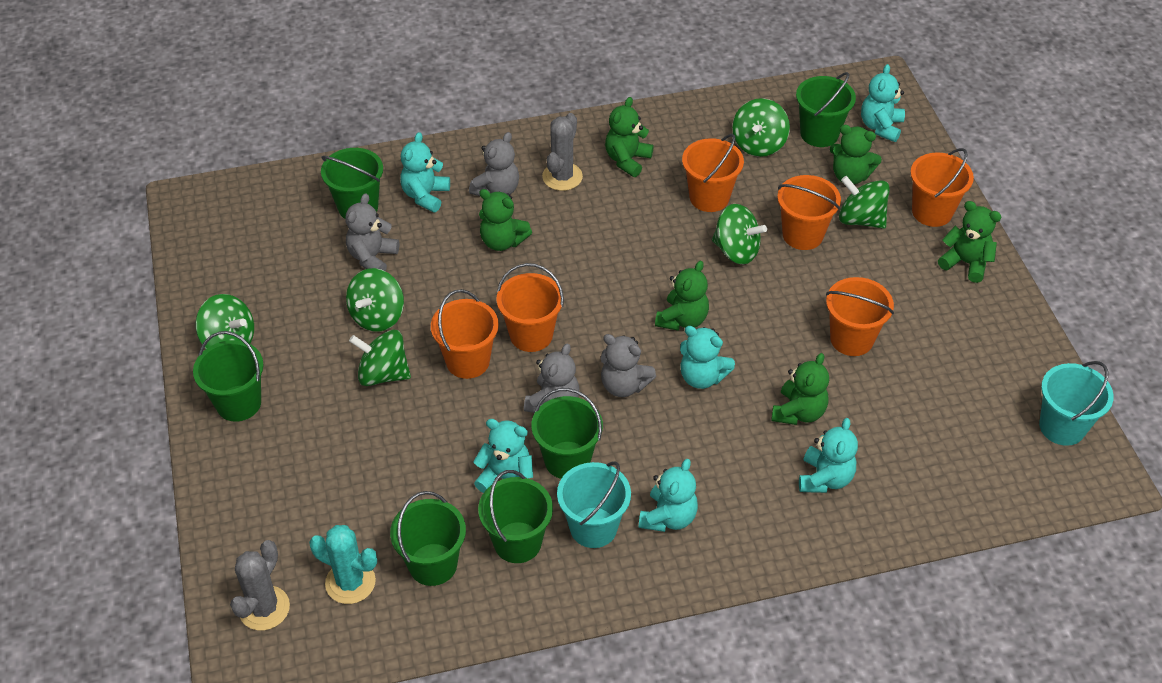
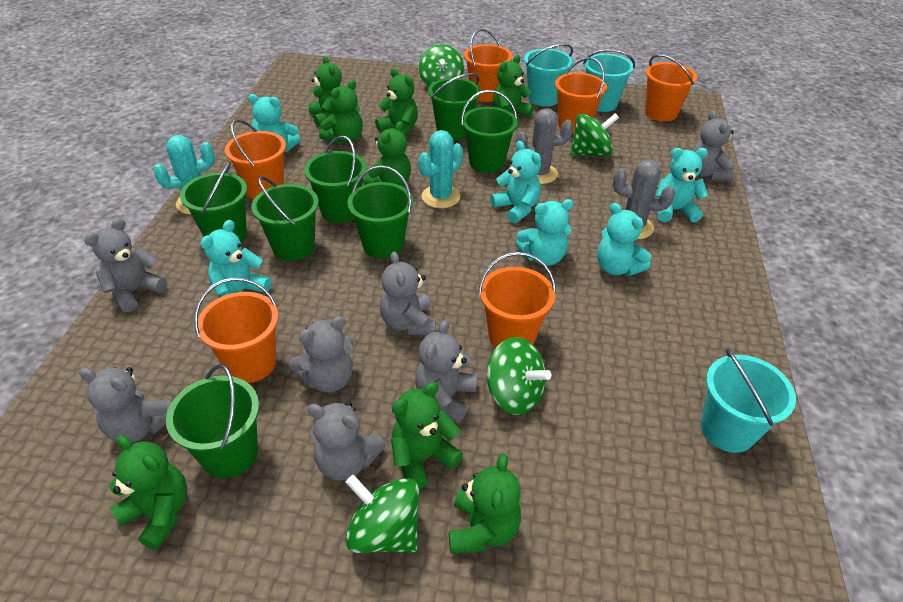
green bucket: 6 -> 7
green spinning top: 6 -> 4
green teddy bear: 6 -> 8
grey teddy bear: 4 -> 7
turquoise bucket: 2 -> 3
turquoise cactus: 1 -> 2

